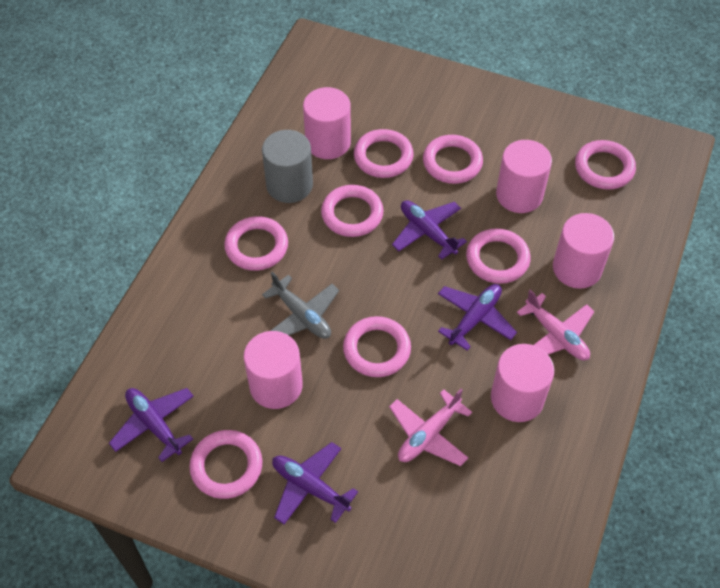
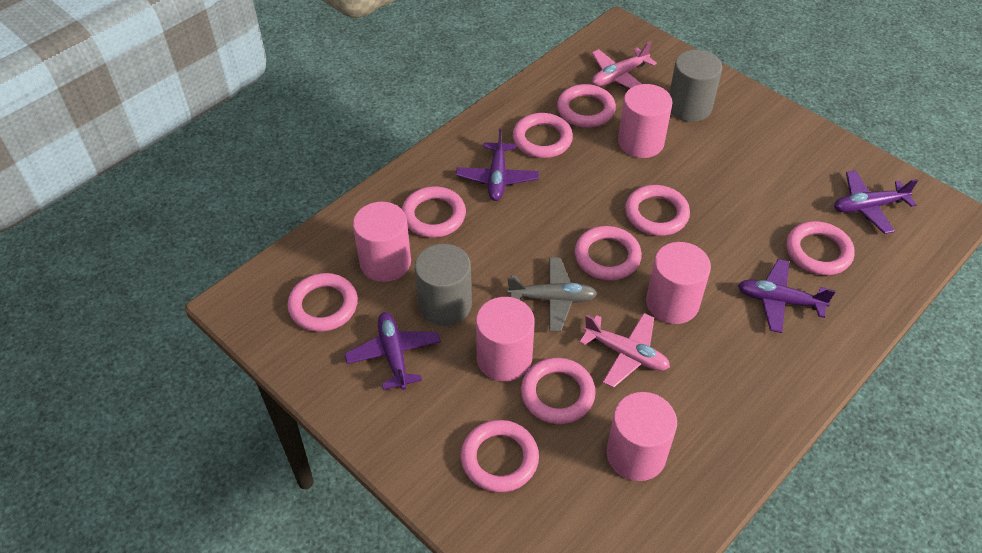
grey cylinder: 1 -> 2
pink ring: 8 -> 9

